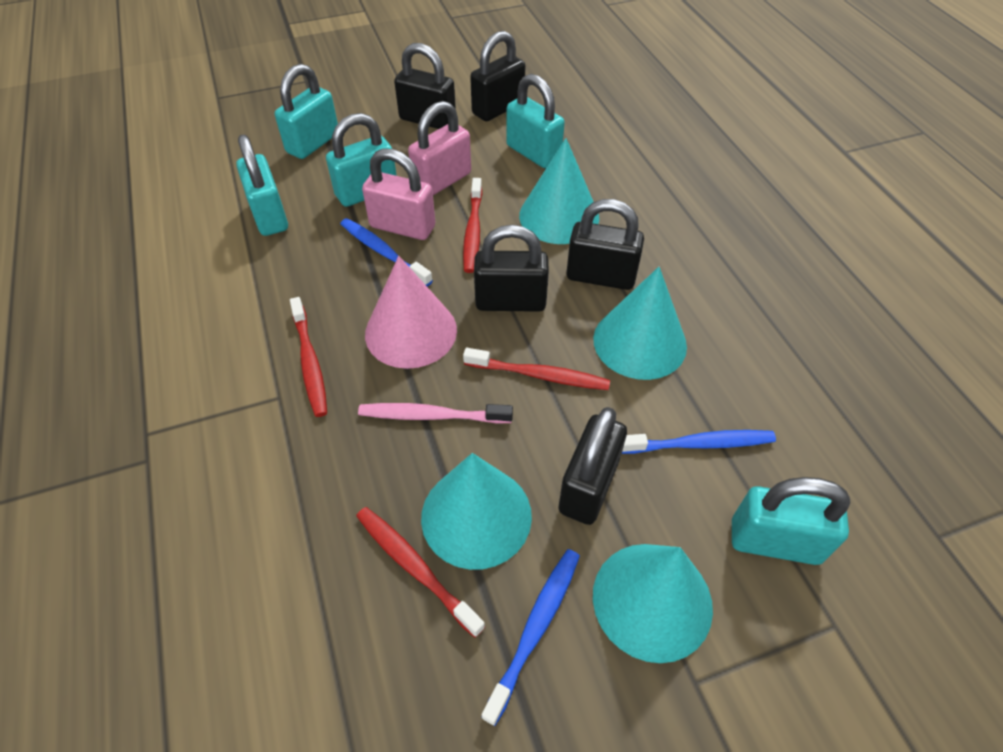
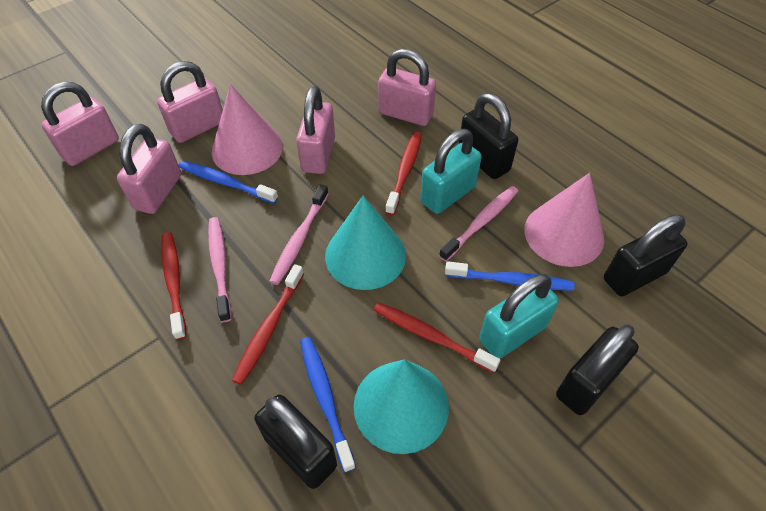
black padlock: 5 -> 4
pink cone: 1 -> 2
pink padlock: 2 -> 5
pink toothbrush: 1 -> 3
turquoise cone: 4 -> 2
turquoise padlock: 5 -> 2

